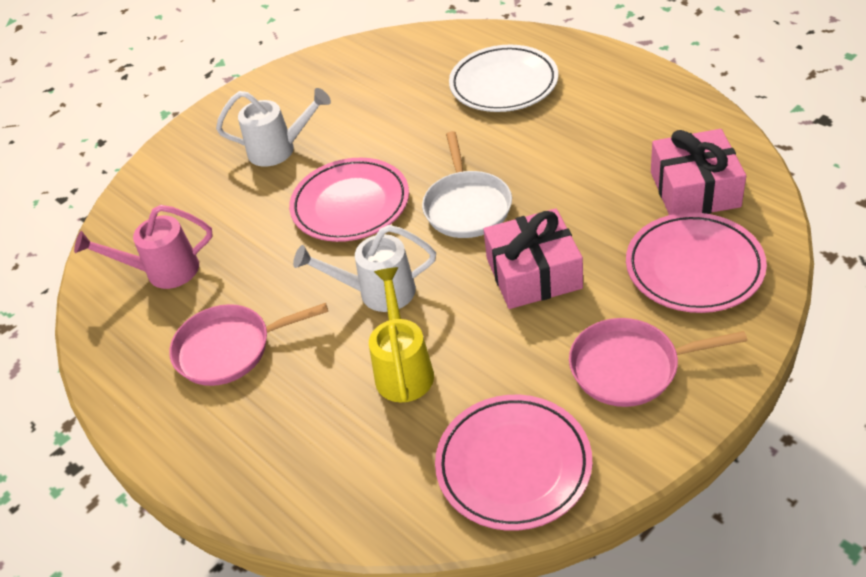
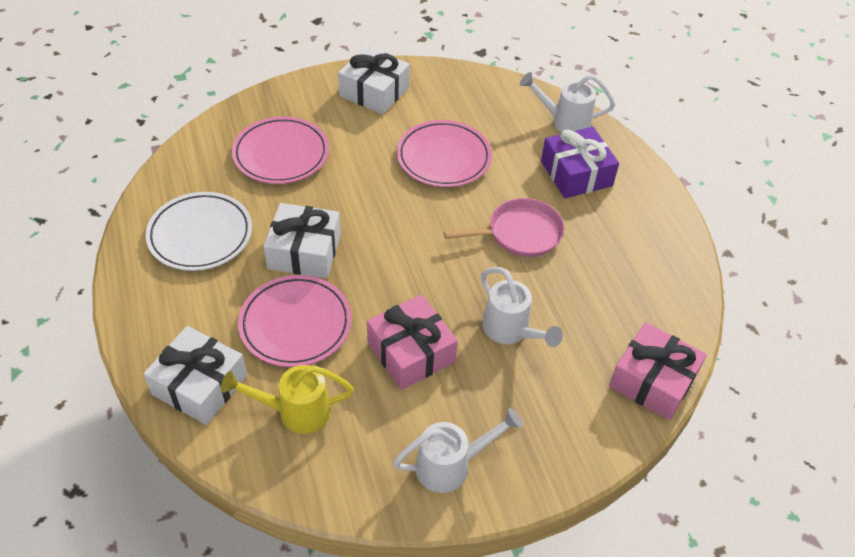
pink pan: 2 -> 1
pink watering can: 1 -> 0
purple gift: 0 -> 1
white gift: 0 -> 3
white pan: 1 -> 0
white watering can: 2 -> 3

